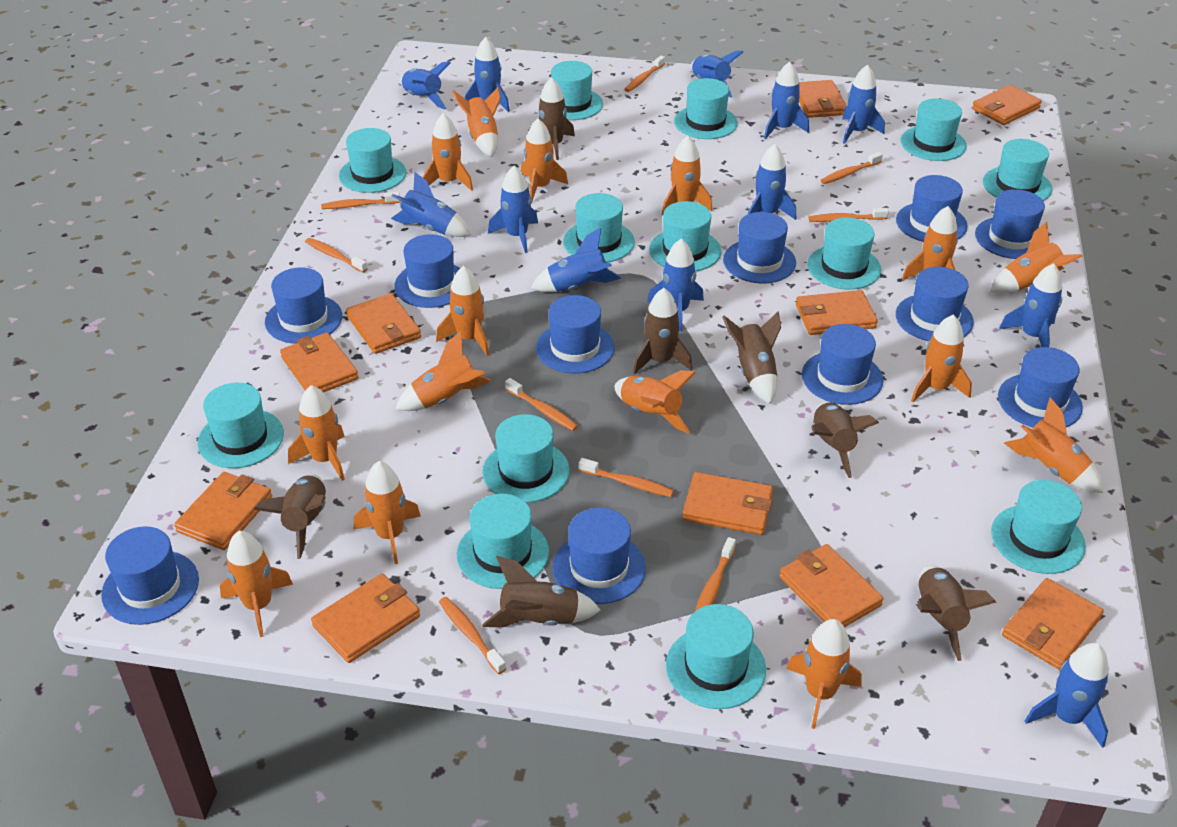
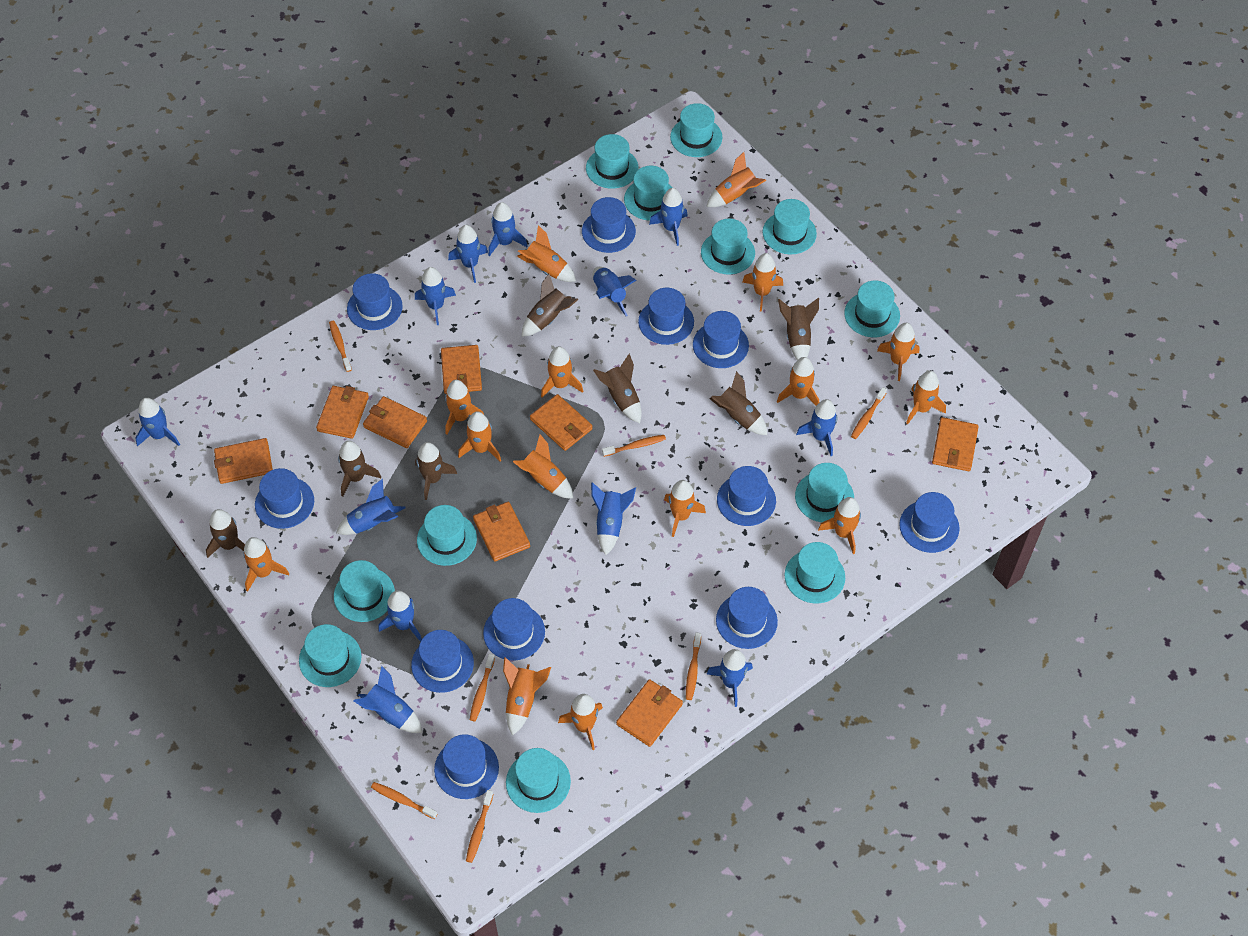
orange toothbrush: 9 -> 7
orange wallet: 10 -> 8
turquoise hat: 13 -> 12

